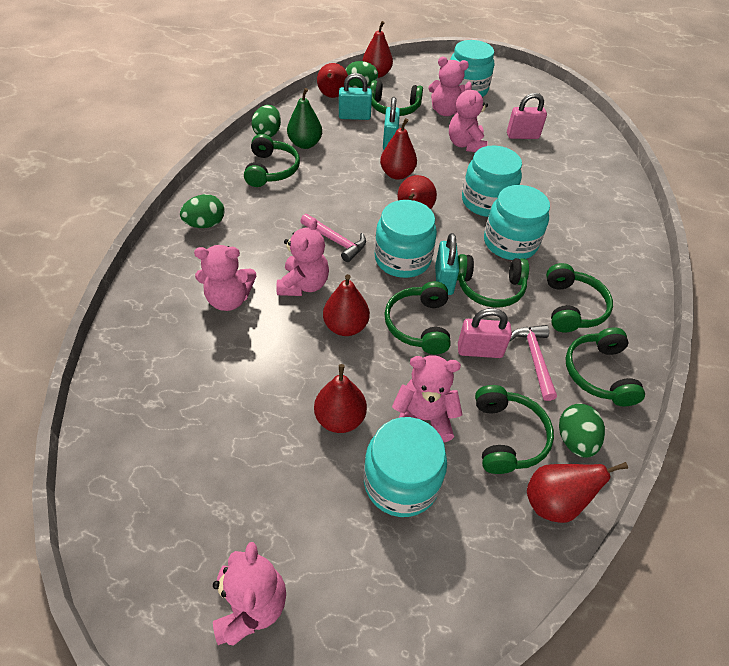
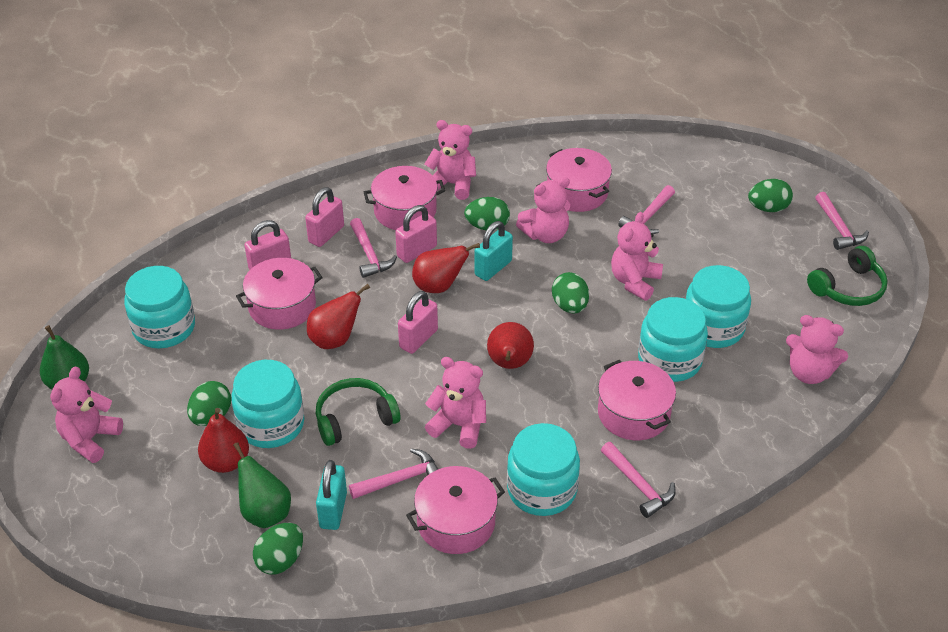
green egg: 4 -> 5
green headphones: 7 -> 2
green pear: 1 -> 2
pink hammer: 2 -> 5
pink padlock: 2 -> 4
pink pot: 0 -> 5
red pear: 7 -> 4
turquoise padlock: 3 -> 2

